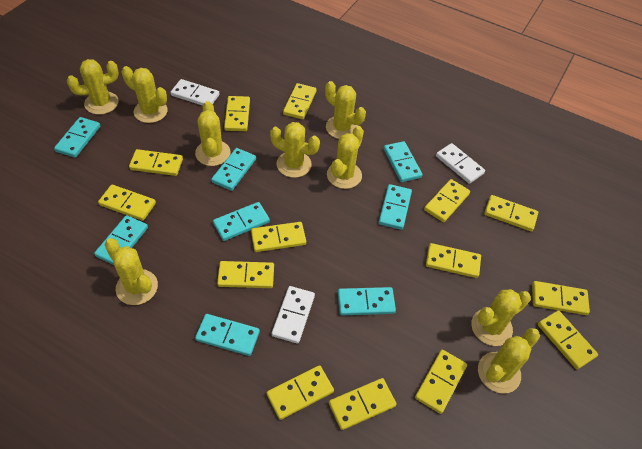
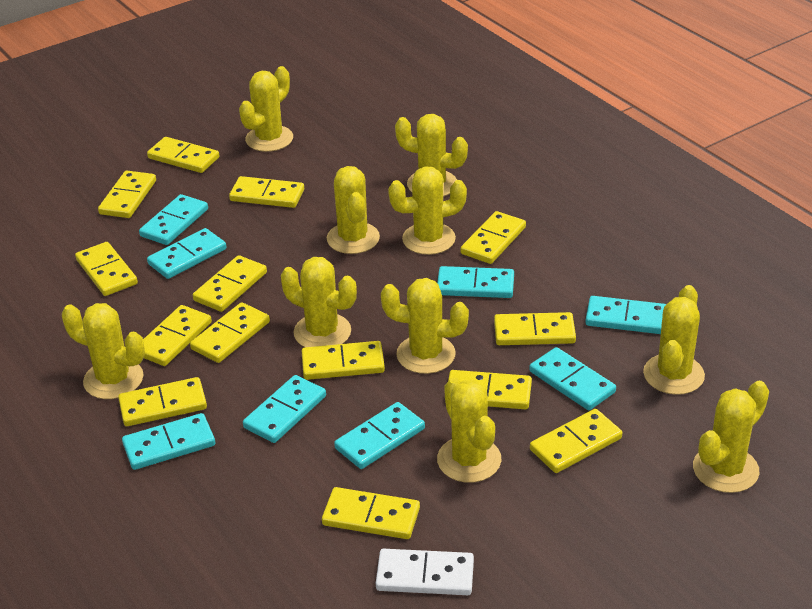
white domino: 3 -> 1
yellow cactus: 9 -> 10

